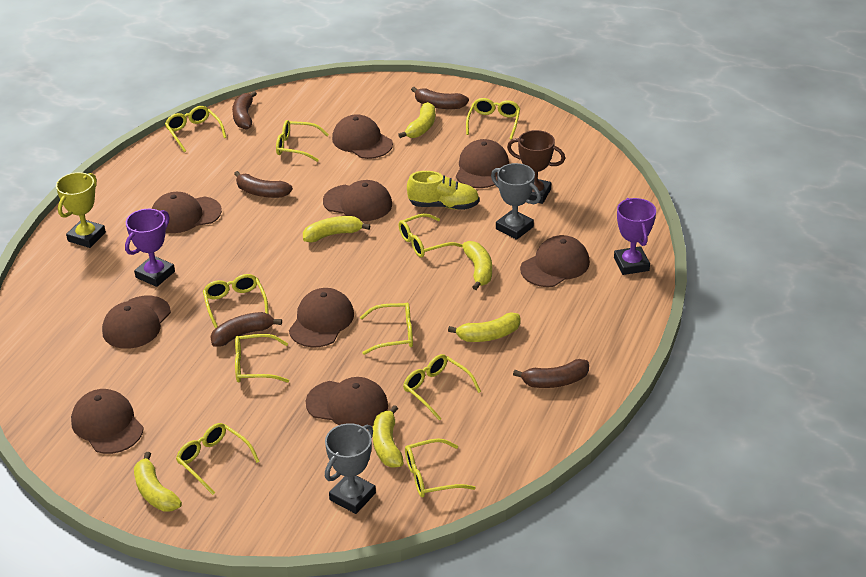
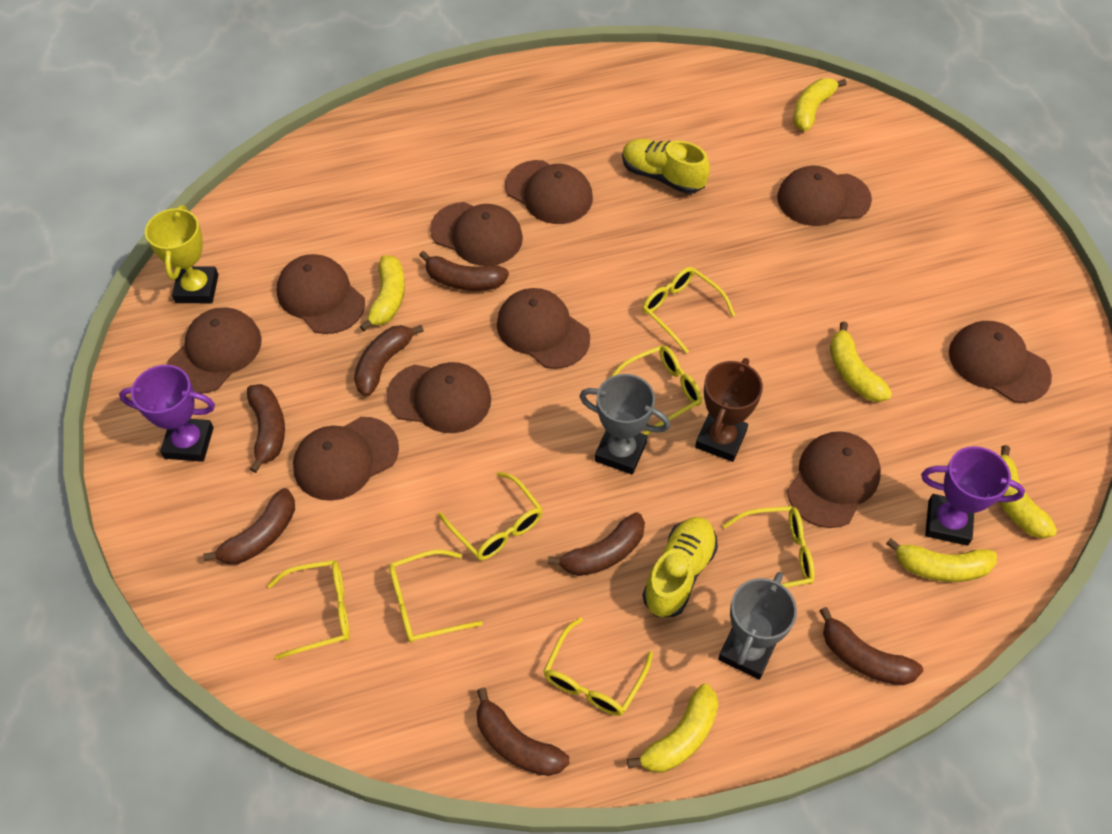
brown banana: 5 -> 7
brown cap: 9 -> 10
yellow glasses: 10 -> 7
yellow shoe: 1 -> 2

